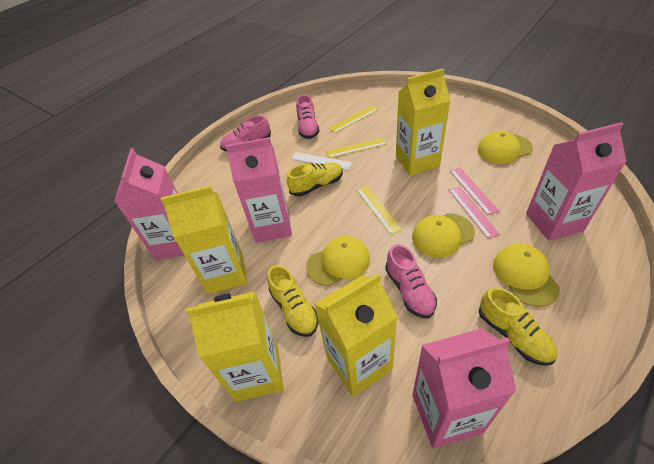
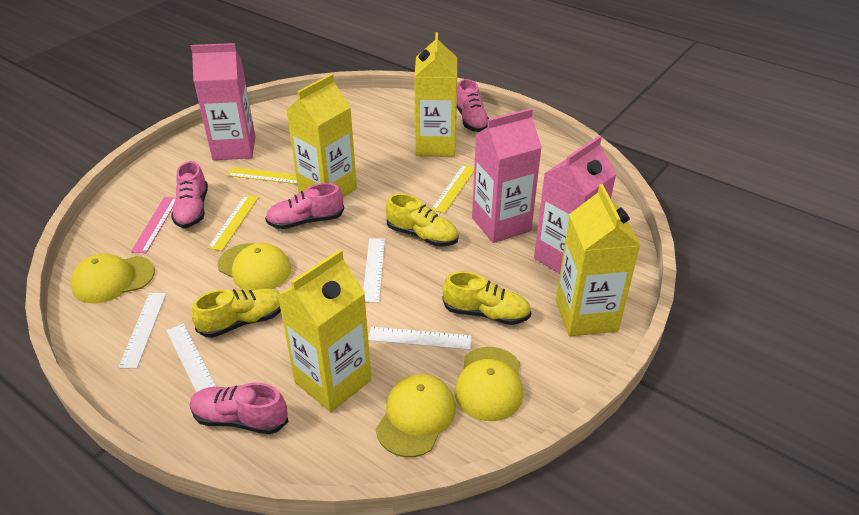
pink carton: 4 -> 3
pink ruler: 2 -> 1
pink shoe: 3 -> 4
white ruler: 1 -> 4

